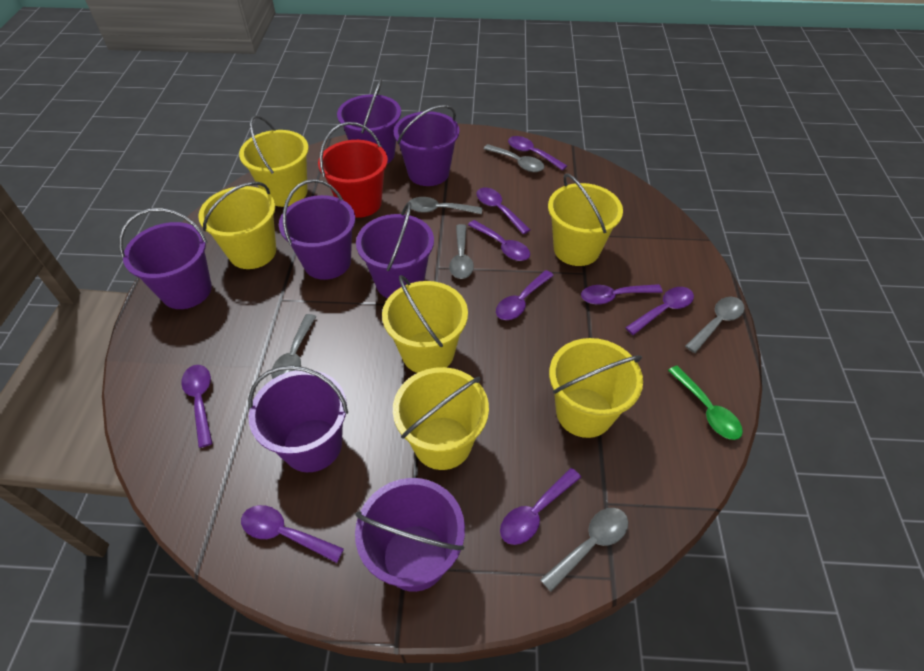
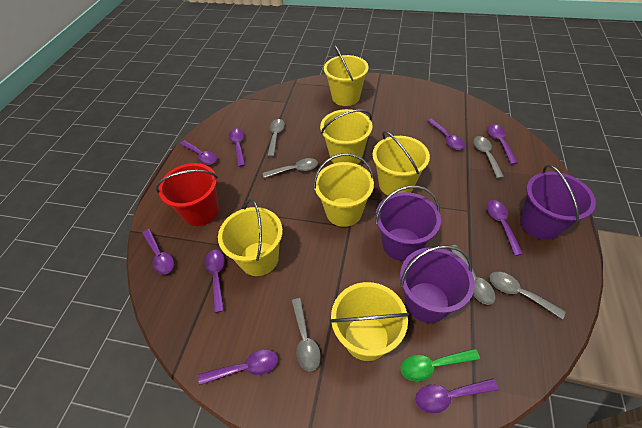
purple bucket: 7 -> 3

